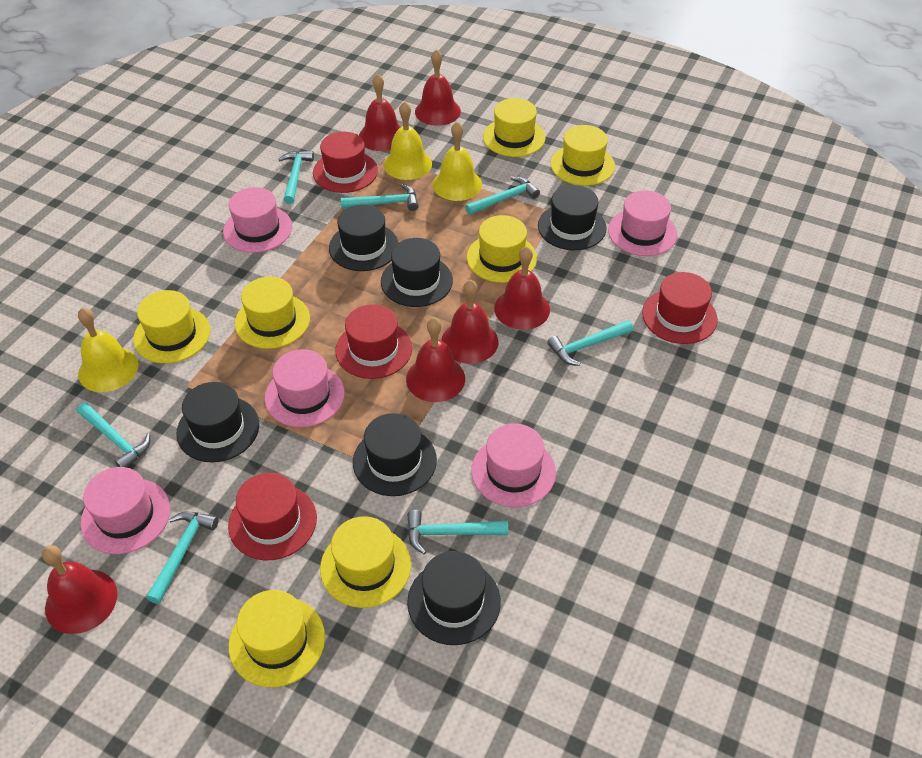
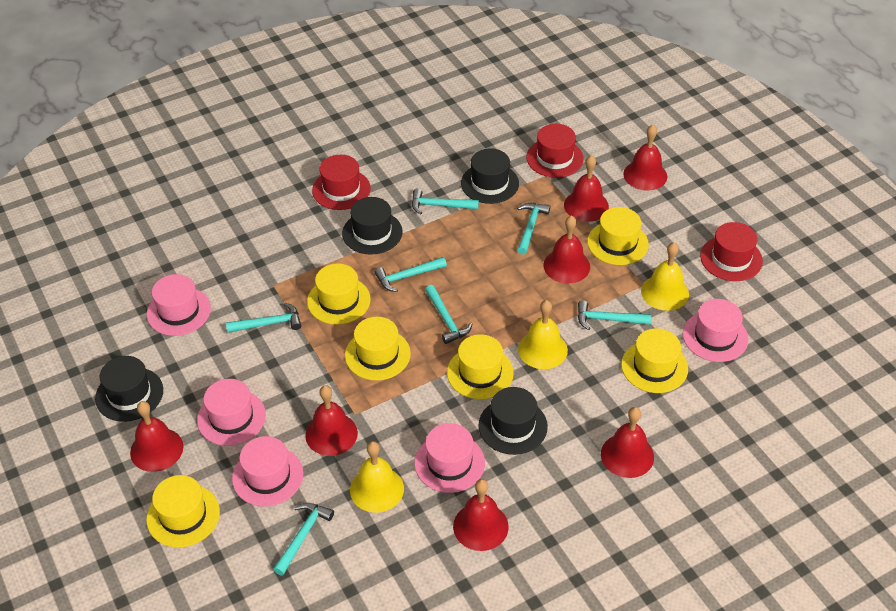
black hat: 6 -> 4
red bell: 6 -> 7
red hat: 4 -> 3
yellow hat: 7 -> 6

